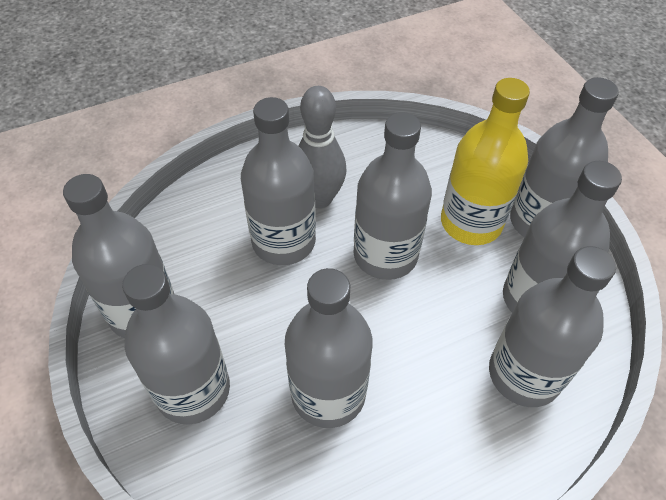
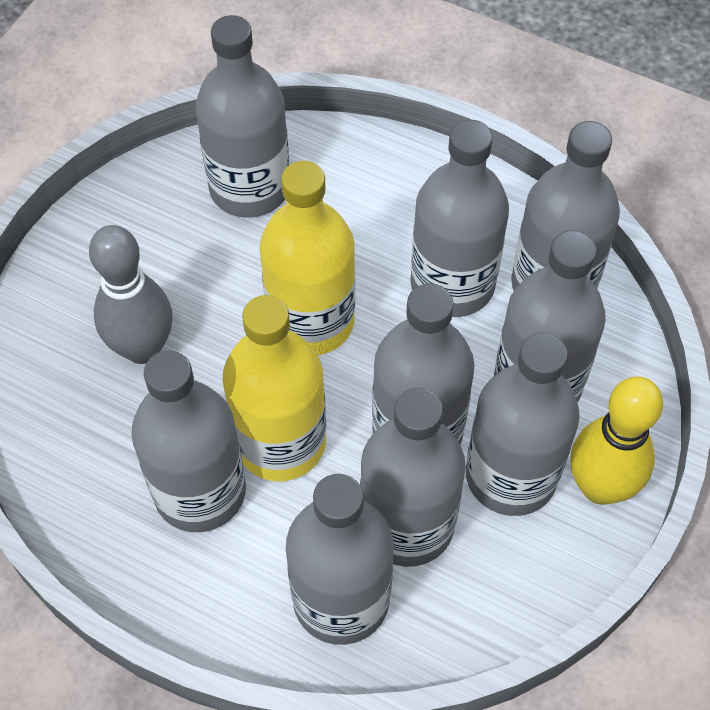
grey bottle: 8 -> 9
yellow bottle: 1 -> 2
yellow bowling pin: 0 -> 1

